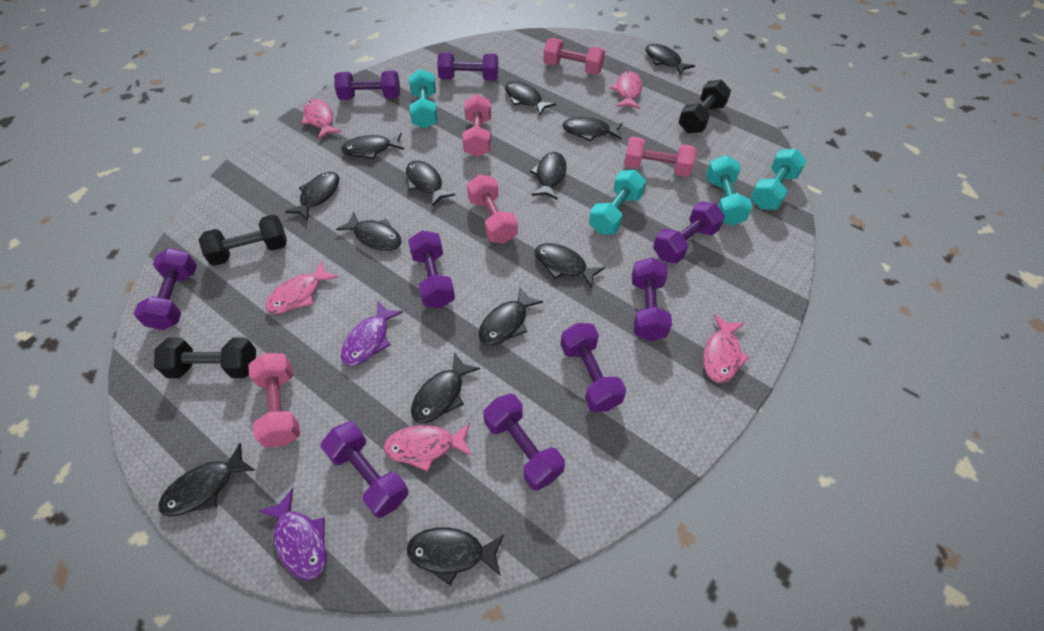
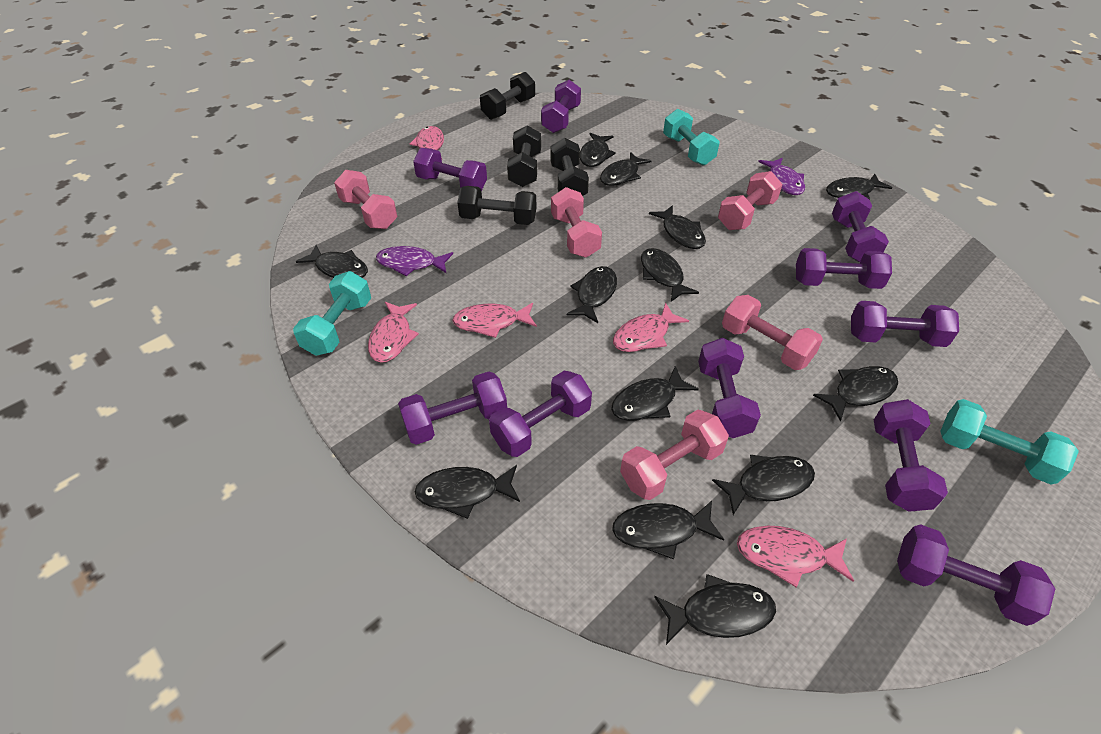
black dumbbell: 3 -> 4
purple dumbbell: 9 -> 10
turquoise dumbbell: 4 -> 3

